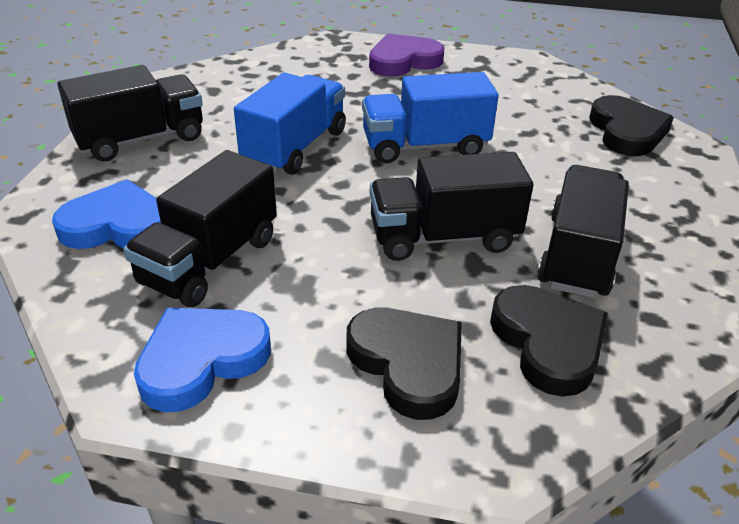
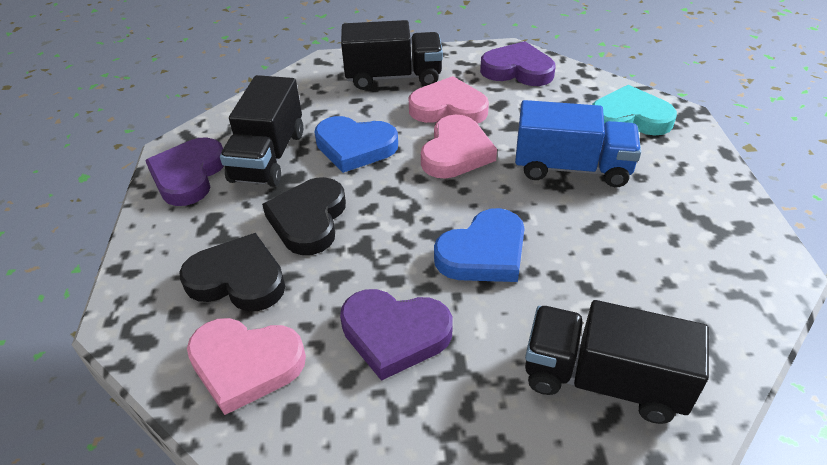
black heart: 3 -> 2
black truck: 4 -> 3
blue truck: 2 -> 1
pink heart: 0 -> 3
purple heart: 1 -> 3
turquoise heart: 0 -> 1

